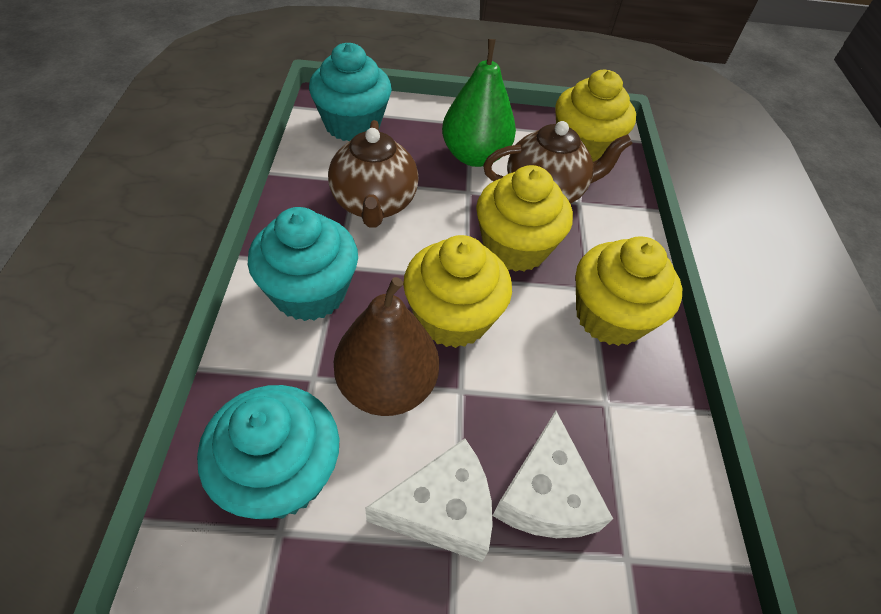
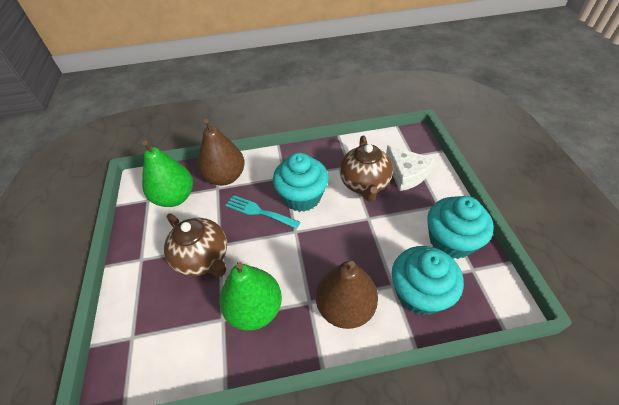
brown pear: 1 -> 2
green pear: 1 -> 2
turquoise fork: 0 -> 1
white cheese: 2 -> 1
yellow cupcake: 4 -> 0

